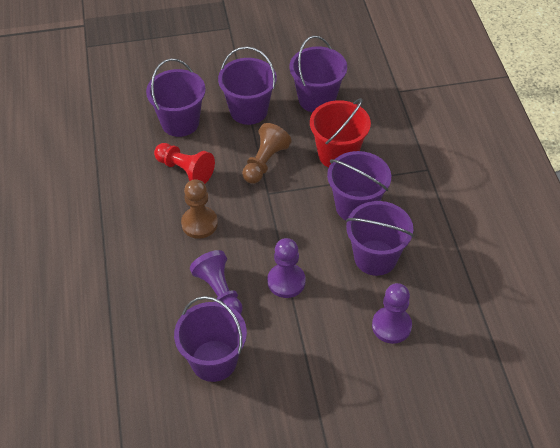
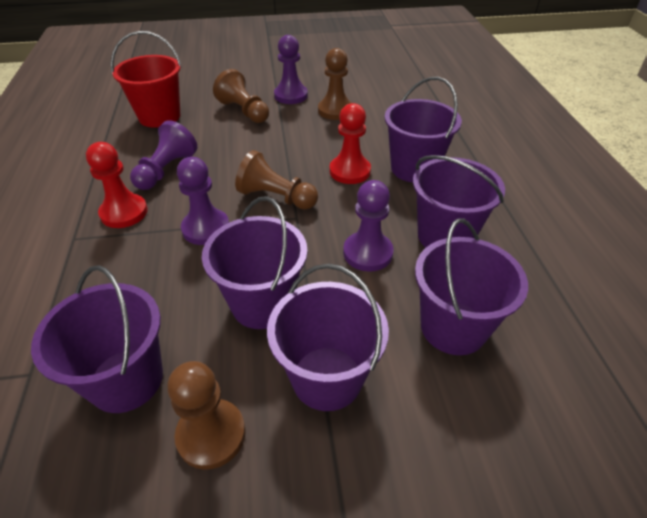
brown pawn: 2 -> 4
purple pawn: 3 -> 4
red pawn: 1 -> 2

